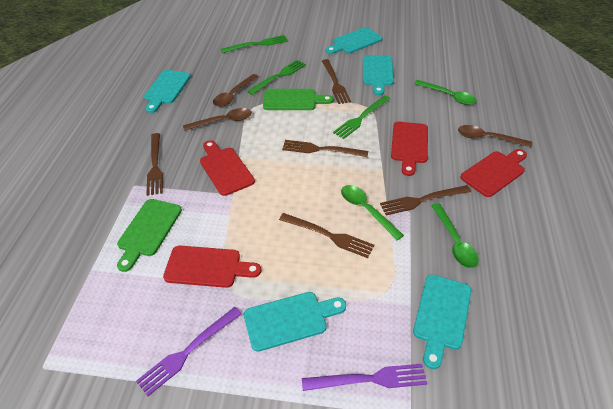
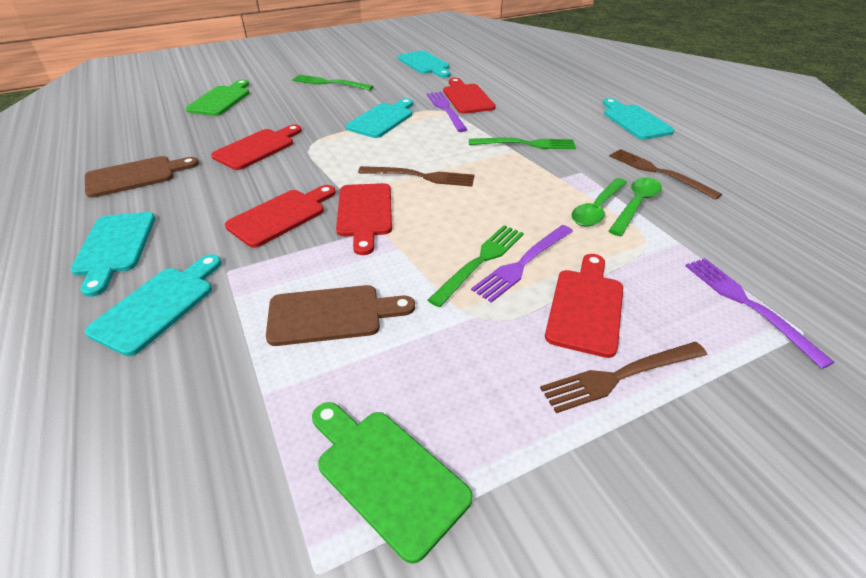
brown cutting board: 0 -> 2
brown fork: 5 -> 3
brown spoon: 3 -> 0
green spoon: 3 -> 2
purple fork: 2 -> 3
red cutting board: 4 -> 5

